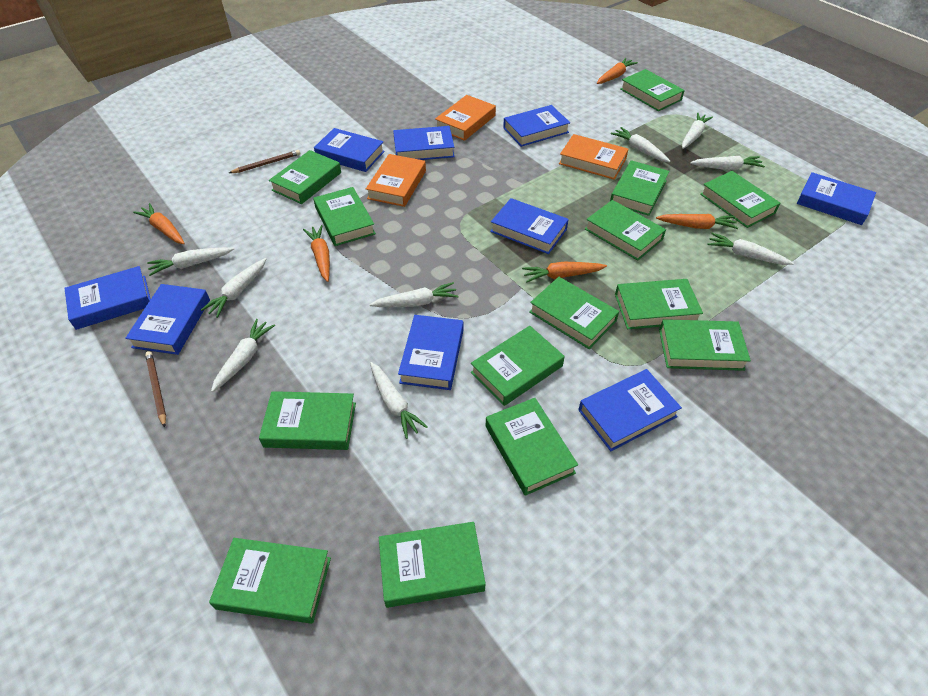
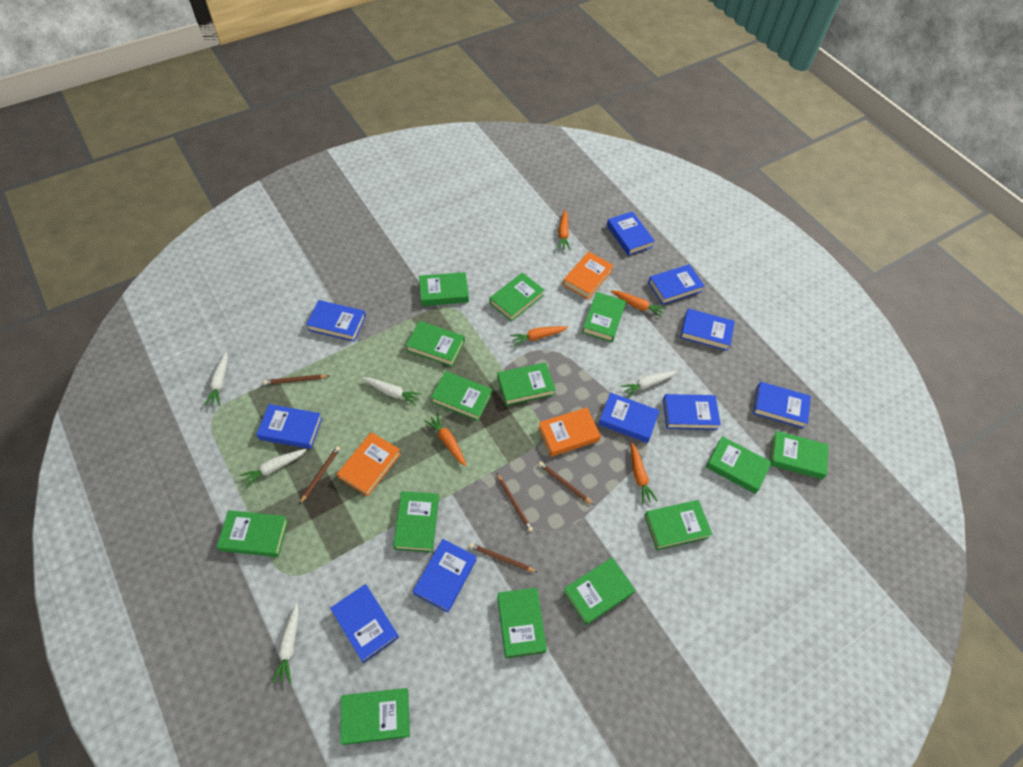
blue book: 9 -> 10
brown pencil: 2 -> 5
white carrot: 9 -> 5

